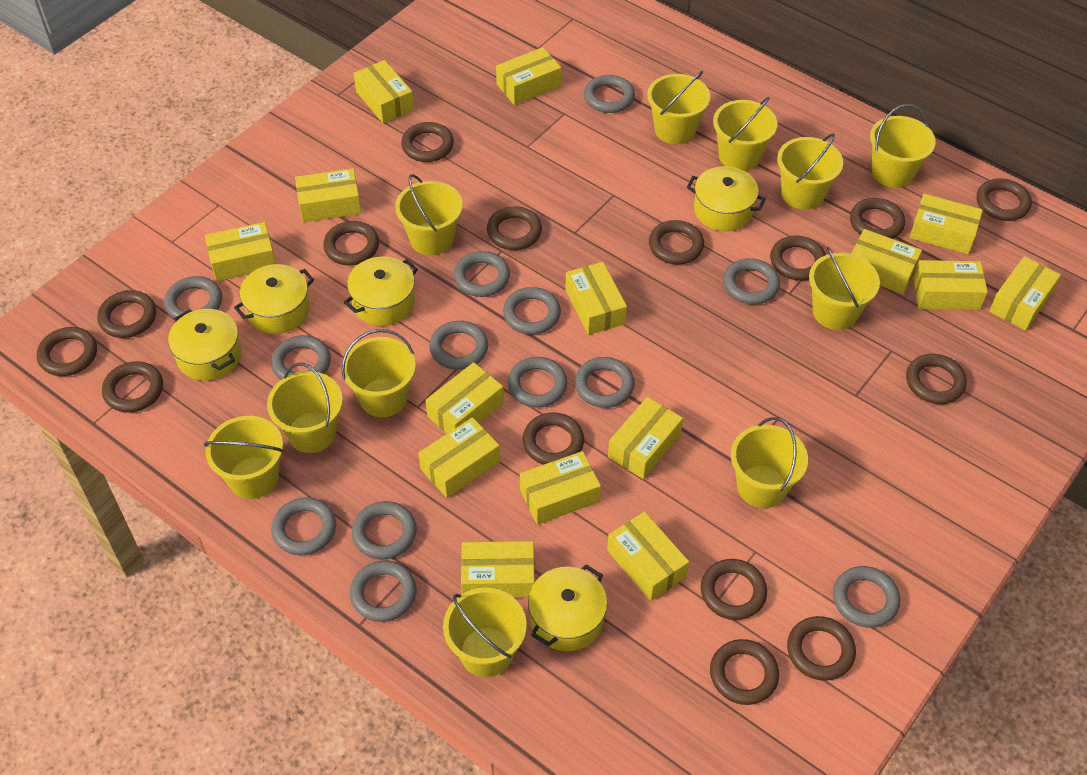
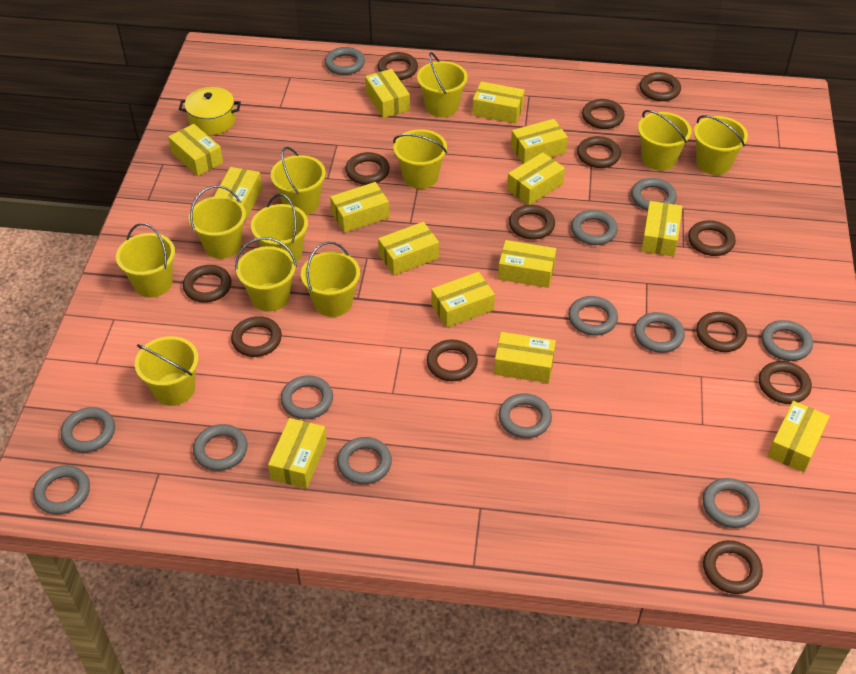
brown ring: 15 -> 13
yellow box: 15 -> 14
yellow pot: 5 -> 1

